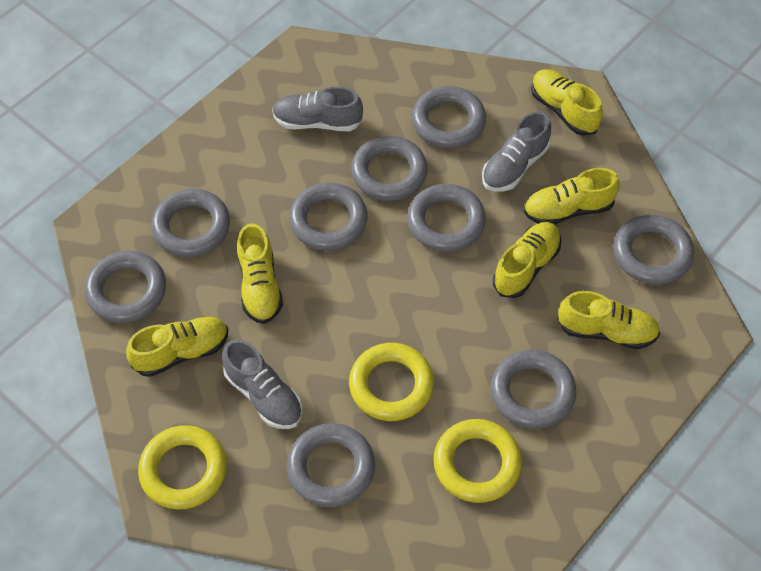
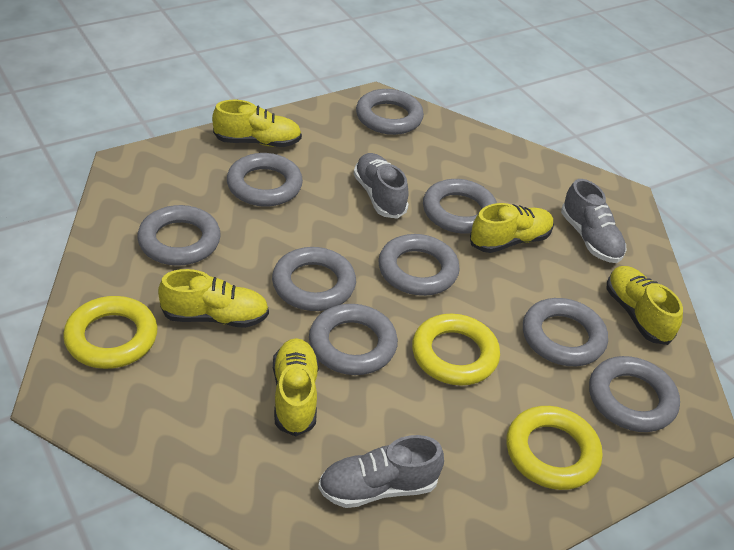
yellow shoe: 6 -> 5

